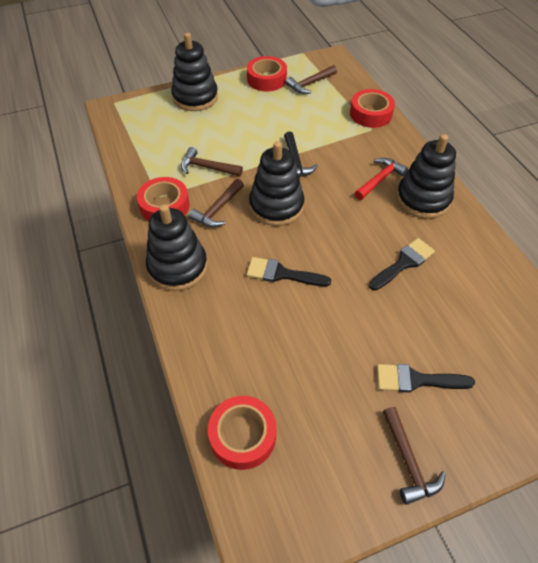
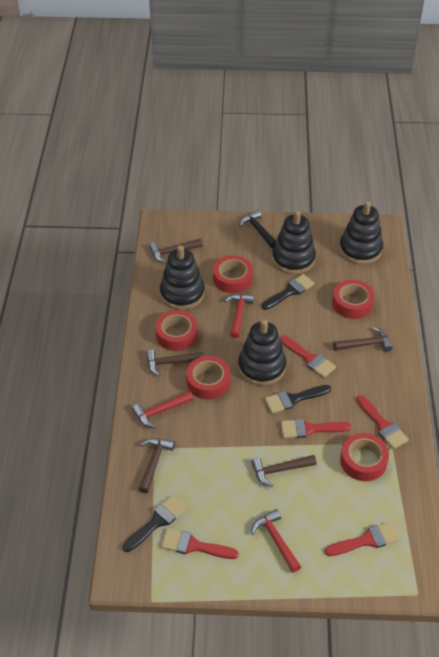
brown hammer: 4 -> 5
red brush: 0 -> 5
red hammer: 1 -> 3
red tape: 4 -> 5

